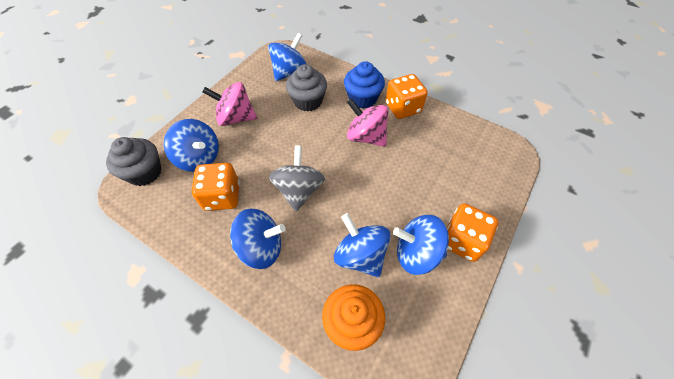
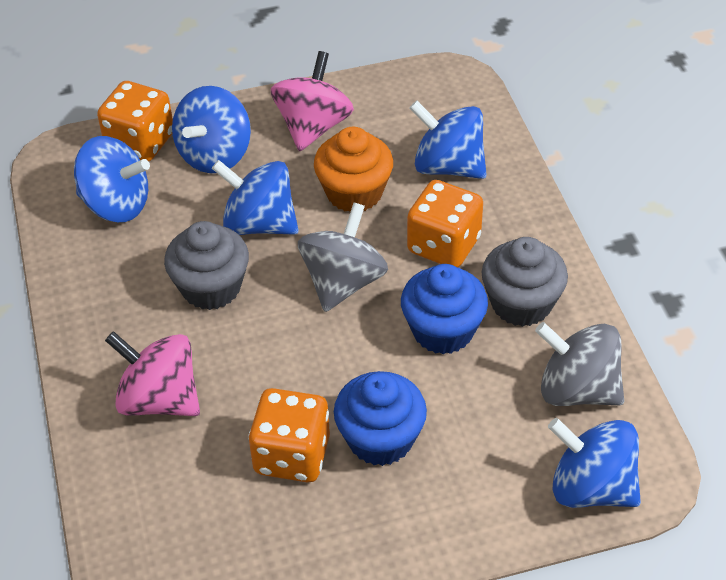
blue cupcake: 1 -> 2
grey spinning top: 1 -> 2

